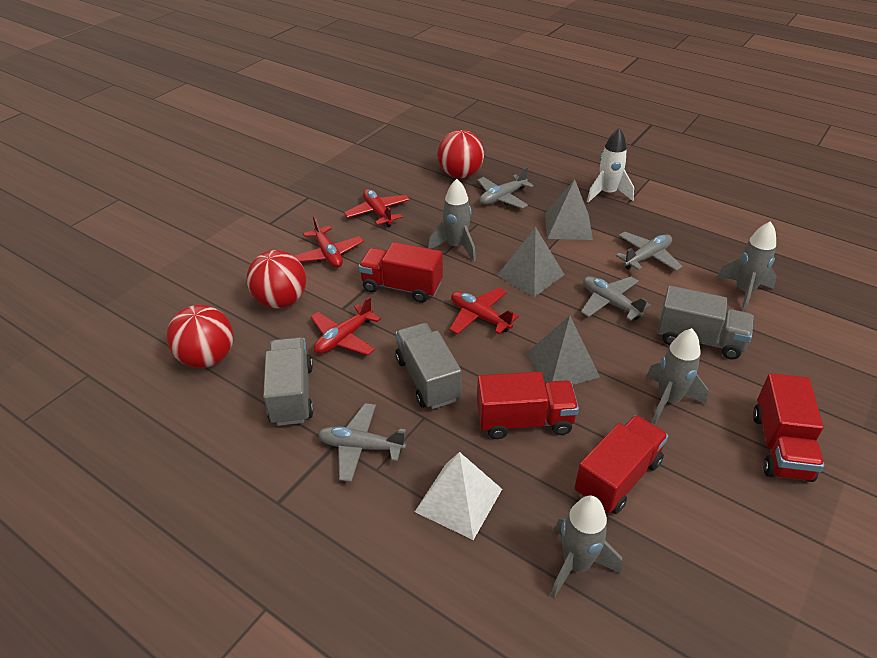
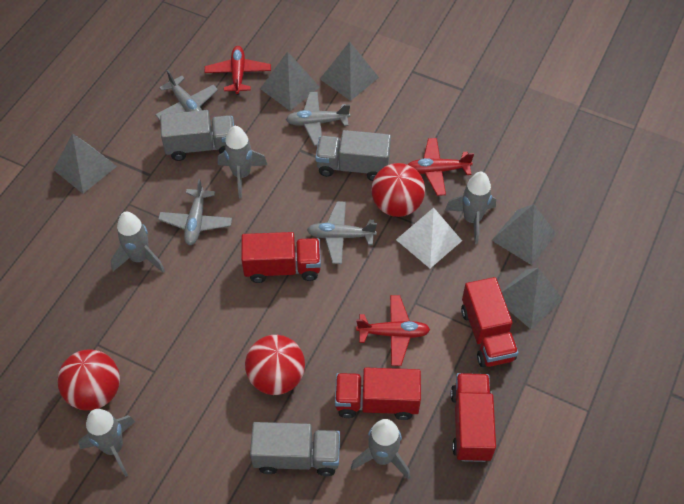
grey pyramid: 3 -> 5
grey rocket: 4 -> 5
red plane: 4 -> 3
white rocket: 1 -> 0

